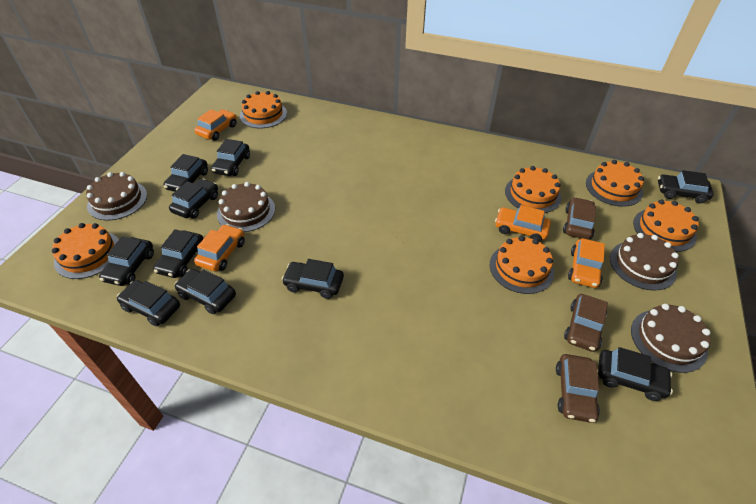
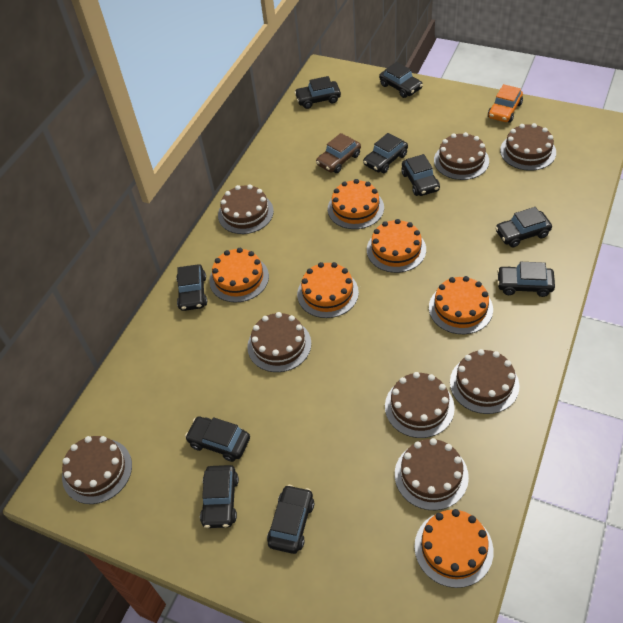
brown cake: 4 -> 8
brown car: 3 -> 1
orange car: 4 -> 1

